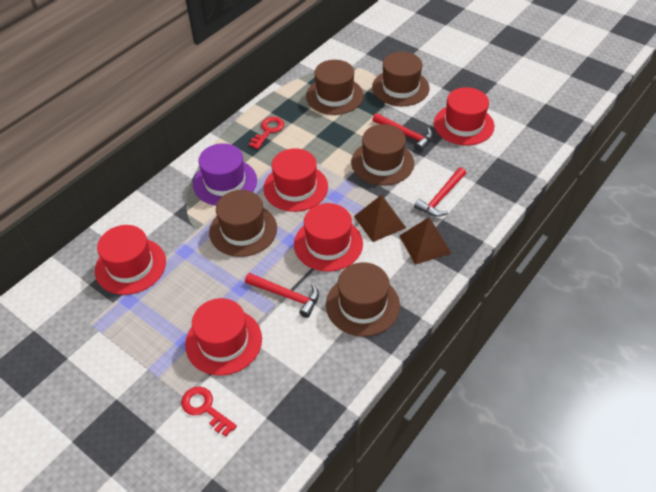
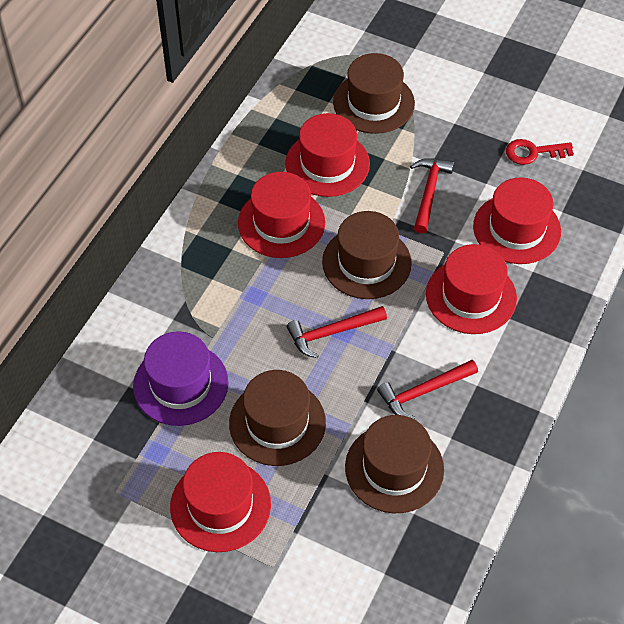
brown hat: 5 -> 4
brown pyramid: 2 -> 0
red key: 2 -> 1

